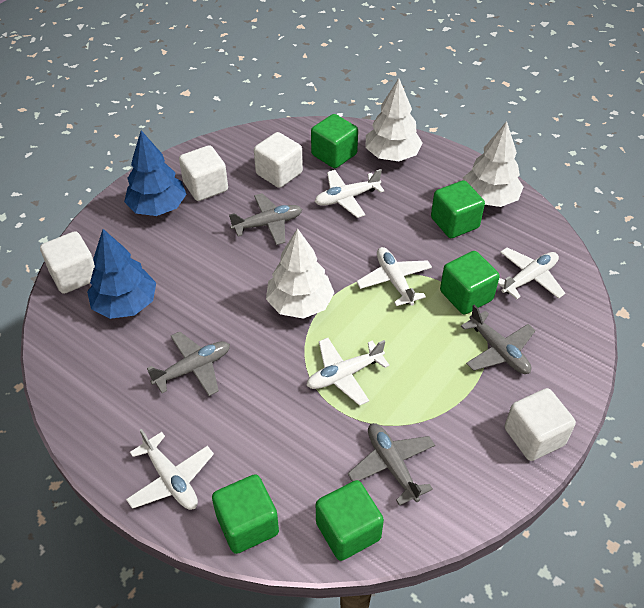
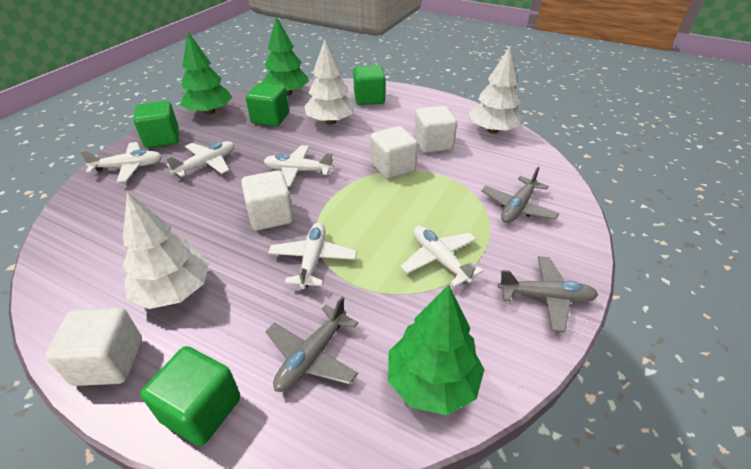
blue tree: 2 -> 0
green cube: 5 -> 4
green tree: 0 -> 3
grey plane: 4 -> 3

